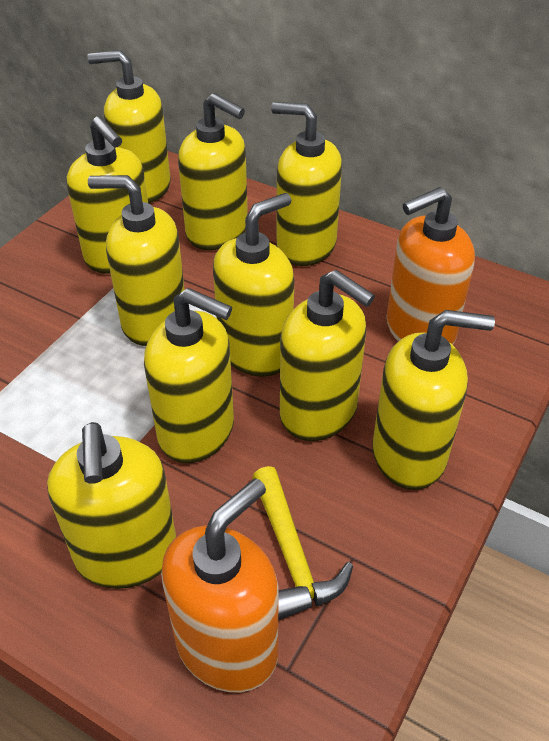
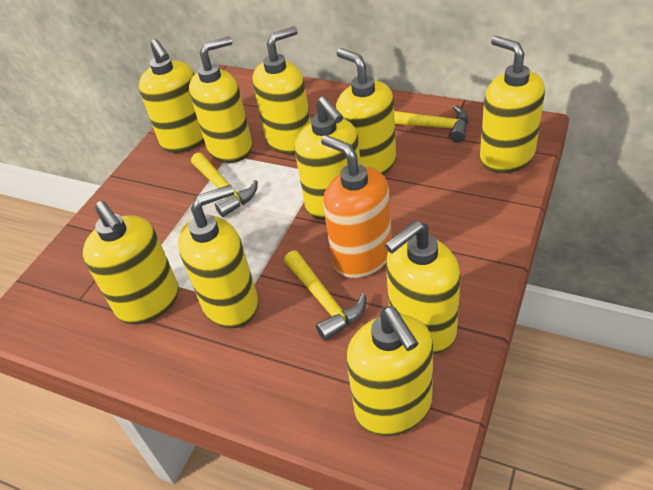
orange soap dispenser: 2 -> 1
yellow hammer: 1 -> 3

